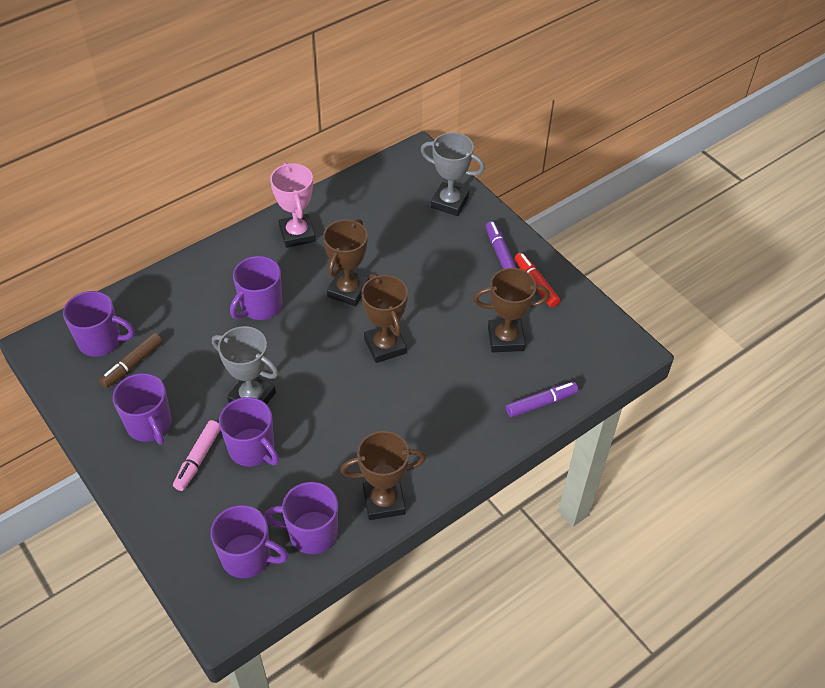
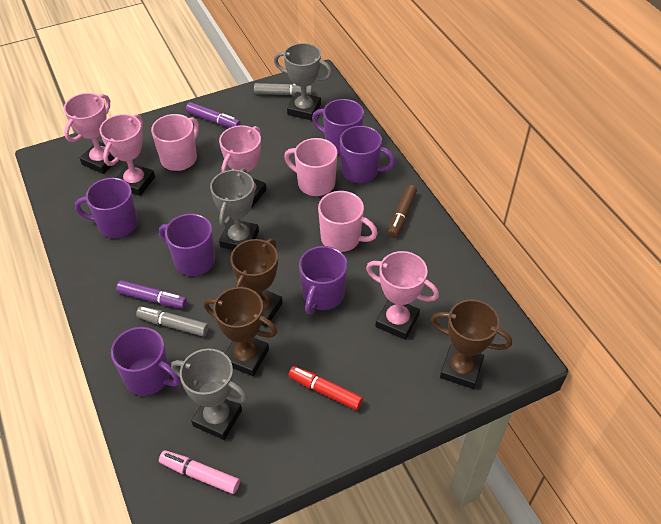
brown trophy: 4 -> 3
grey marker: 0 -> 2
grey trophy: 2 -> 3
pink mug: 0 -> 3
pink trophy: 1 -> 4

